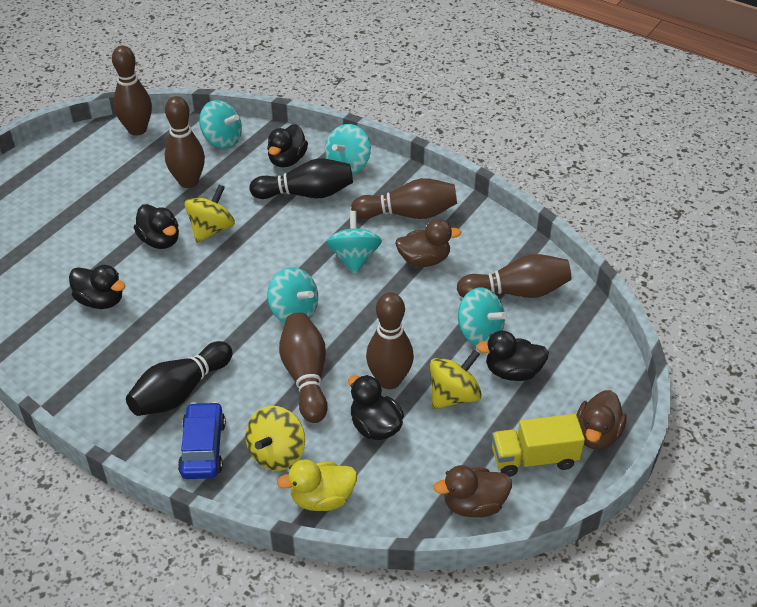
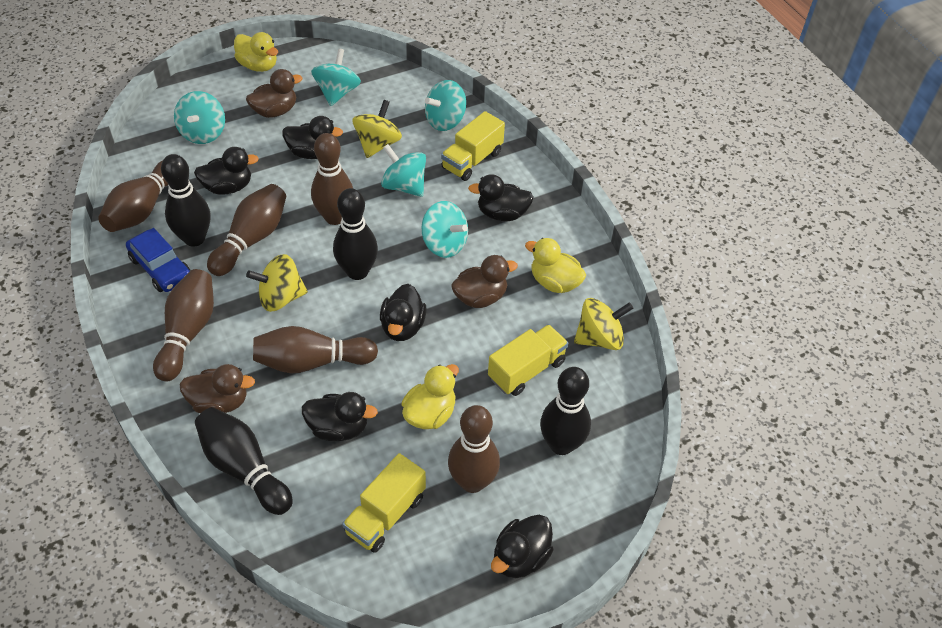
black bowling pin: 2 -> 4
black duck: 5 -> 6
yellow duck: 1 -> 3
yellow truck: 1 -> 3

